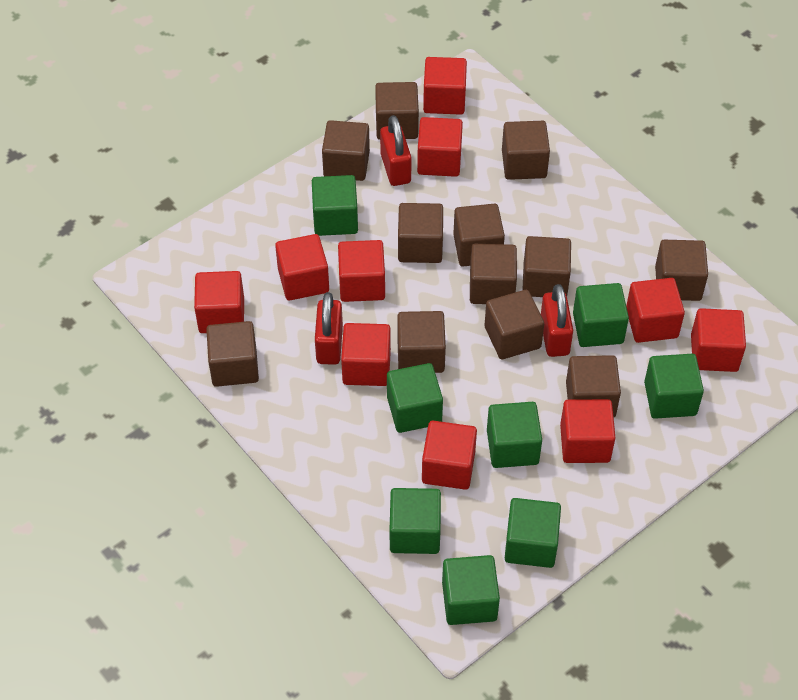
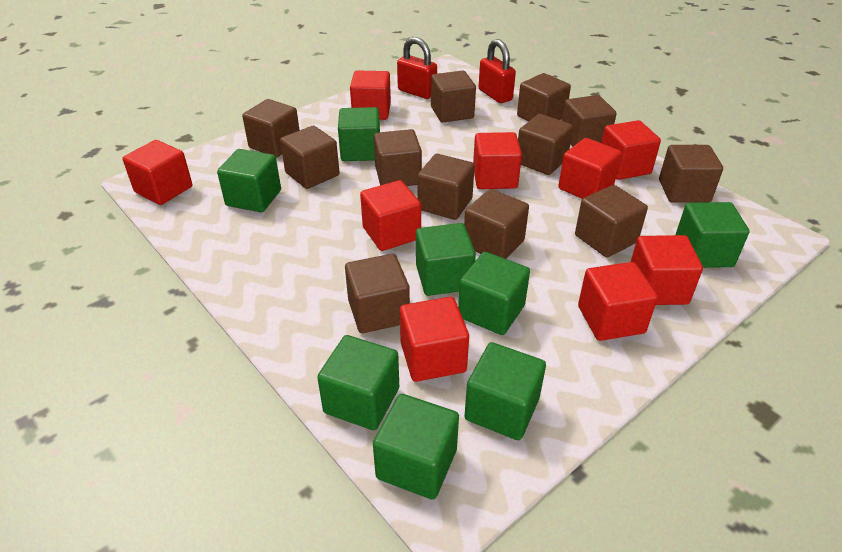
red cube: 10 -> 9
red padlock: 3 -> 2

